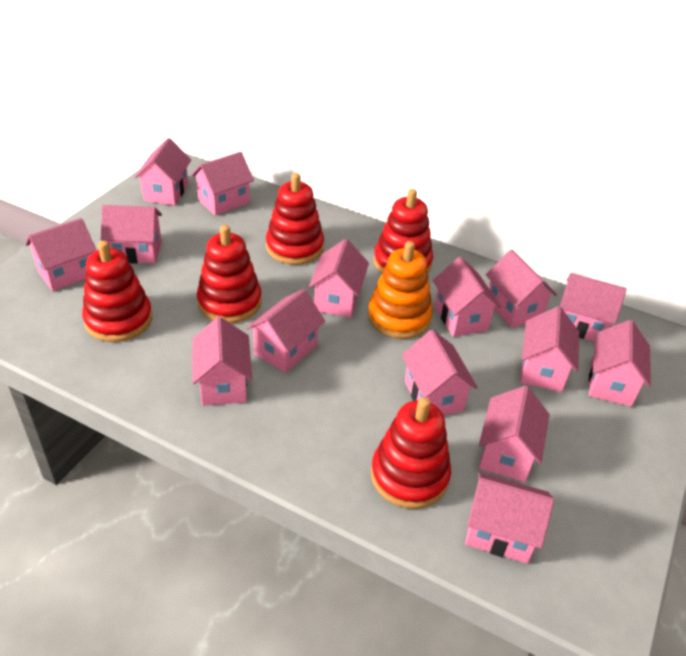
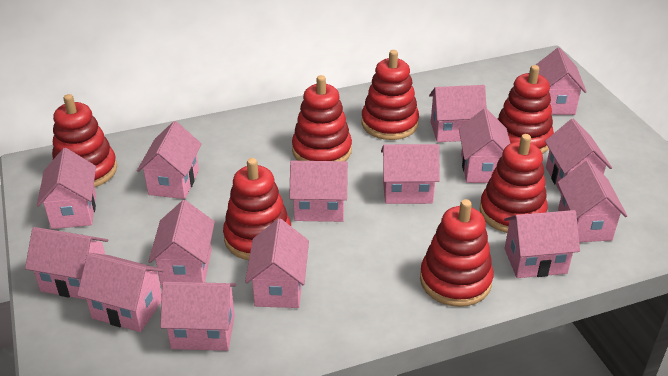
orange stacking toy: 1 -> 0
red stacking toy: 5 -> 7

